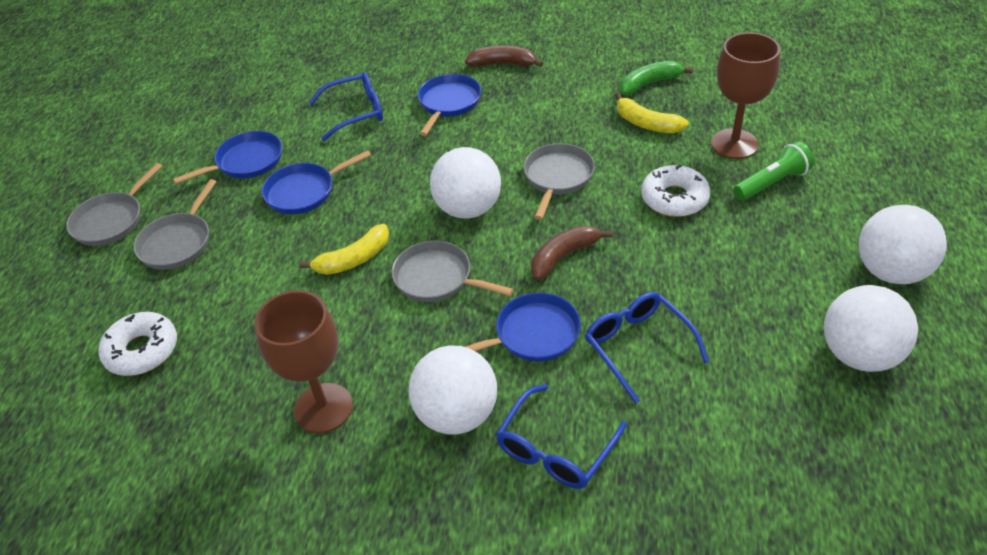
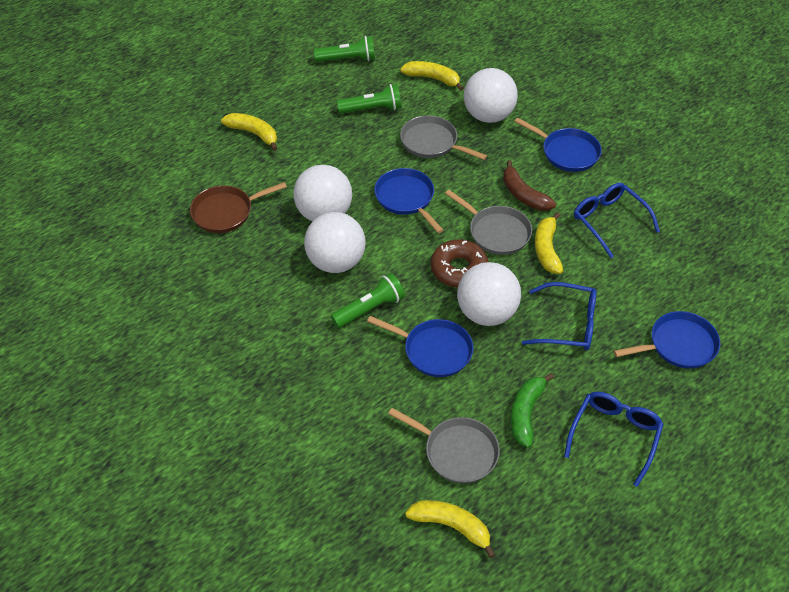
brown banana: 2 -> 1
brown donut: 0 -> 1
brown goblet: 2 -> 0
brown pan: 0 -> 1
green flashlight: 1 -> 3
grey pan: 4 -> 3
white donut: 2 -> 0
yellow banana: 2 -> 4

